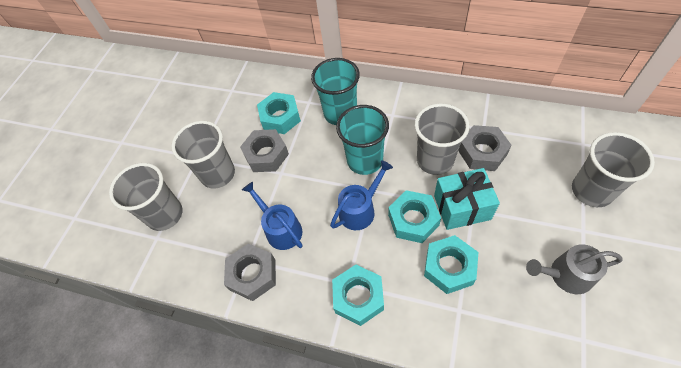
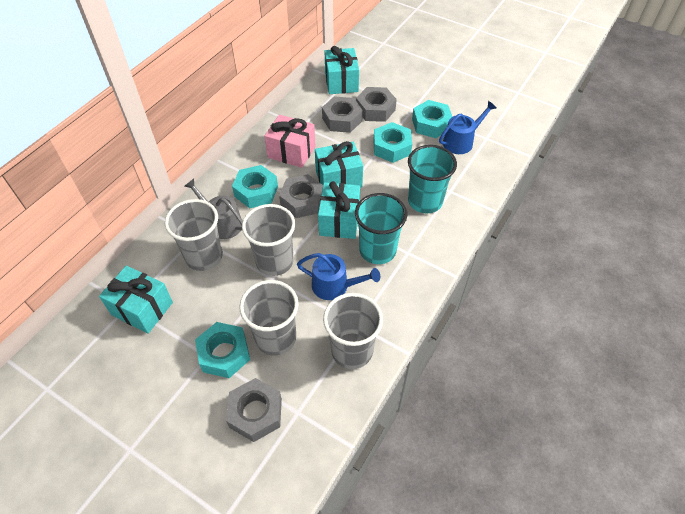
grey nut: 3 -> 4
pink gift: 0 -> 1
turquoise gift: 1 -> 4

